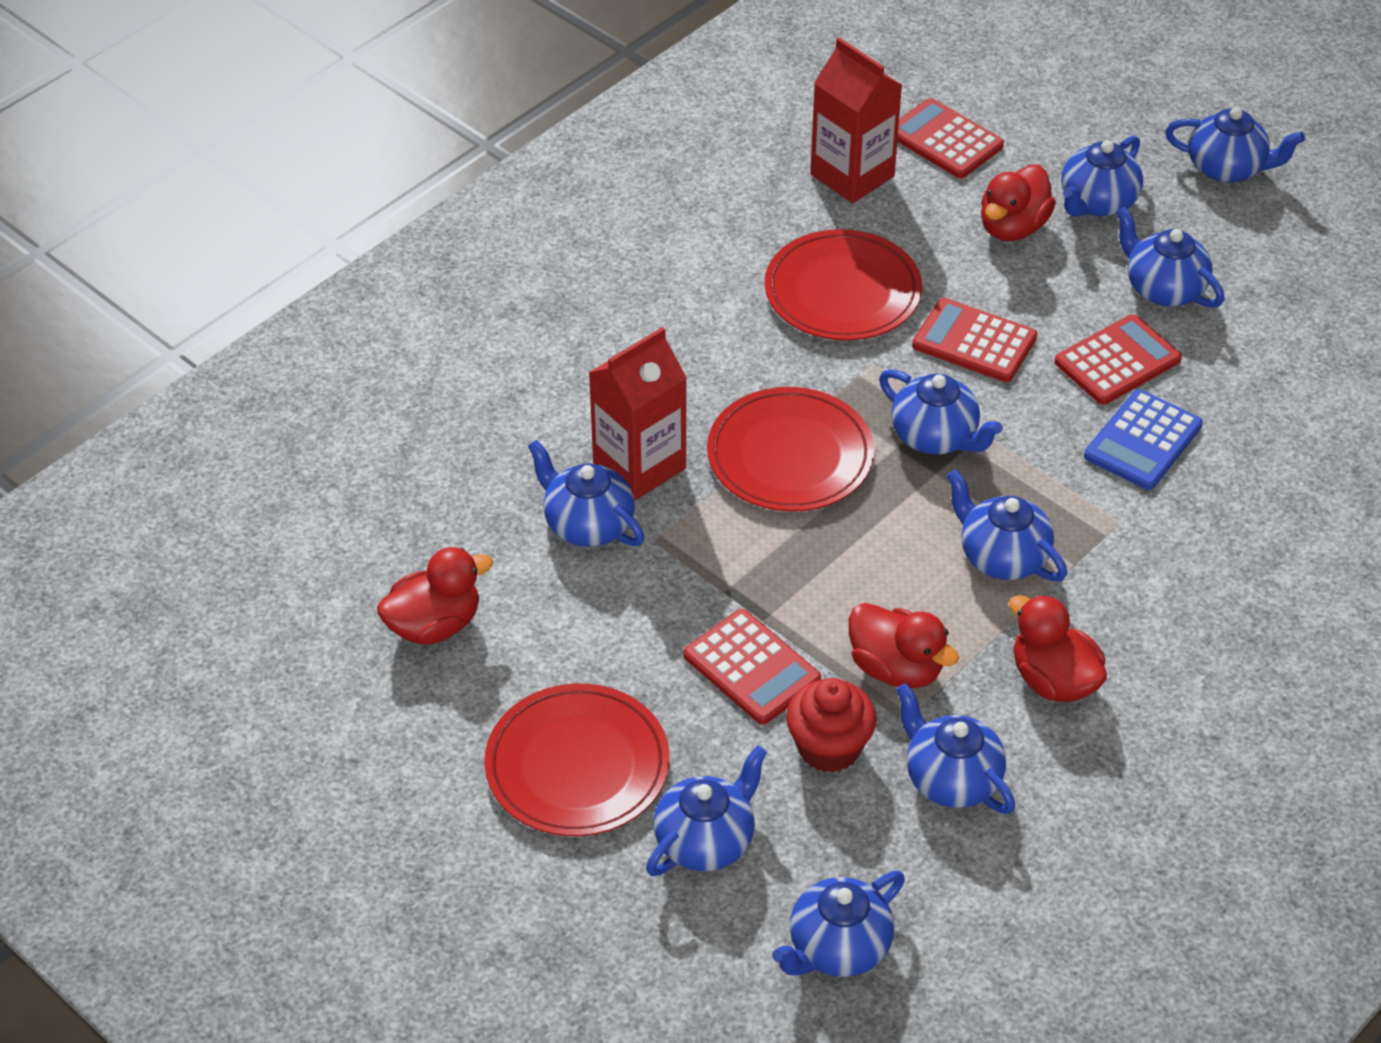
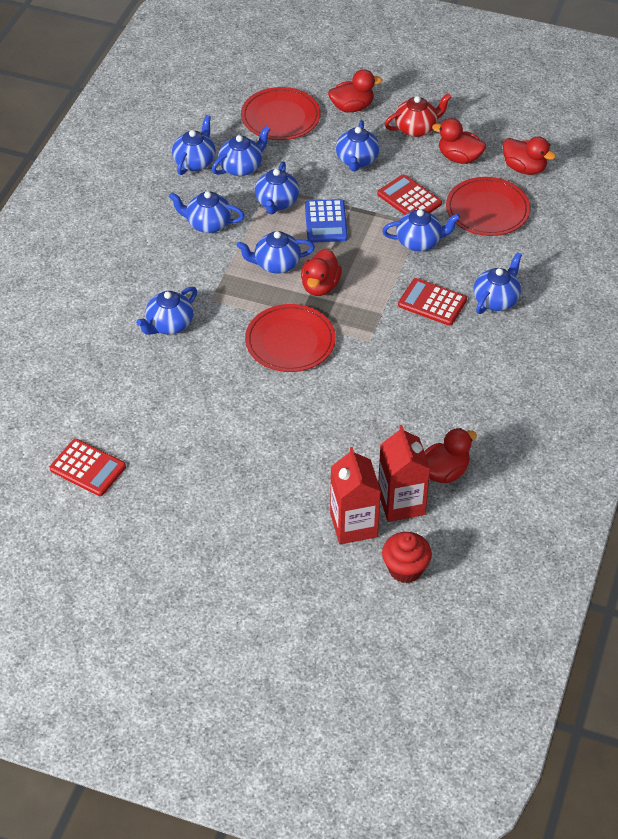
red calculator: 4 -> 3
red duck: 4 -> 5
red teapot: 0 -> 1

